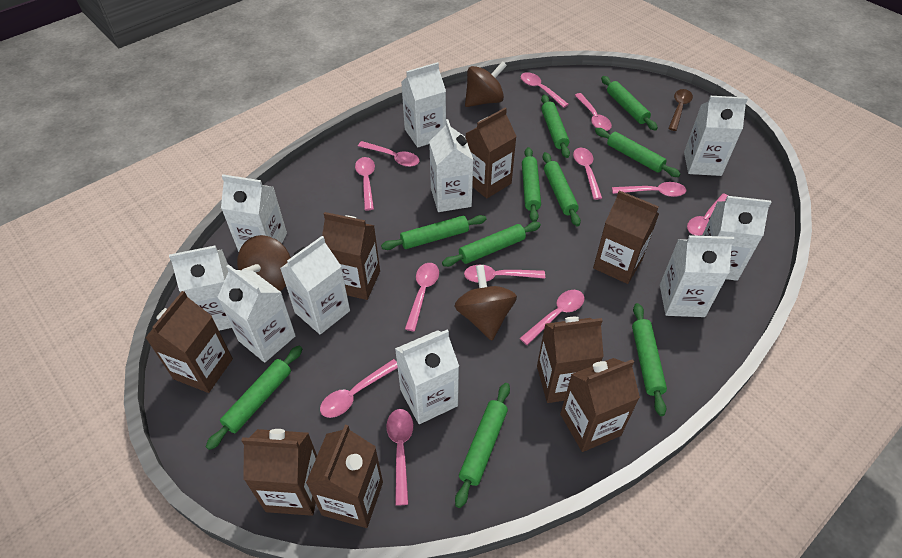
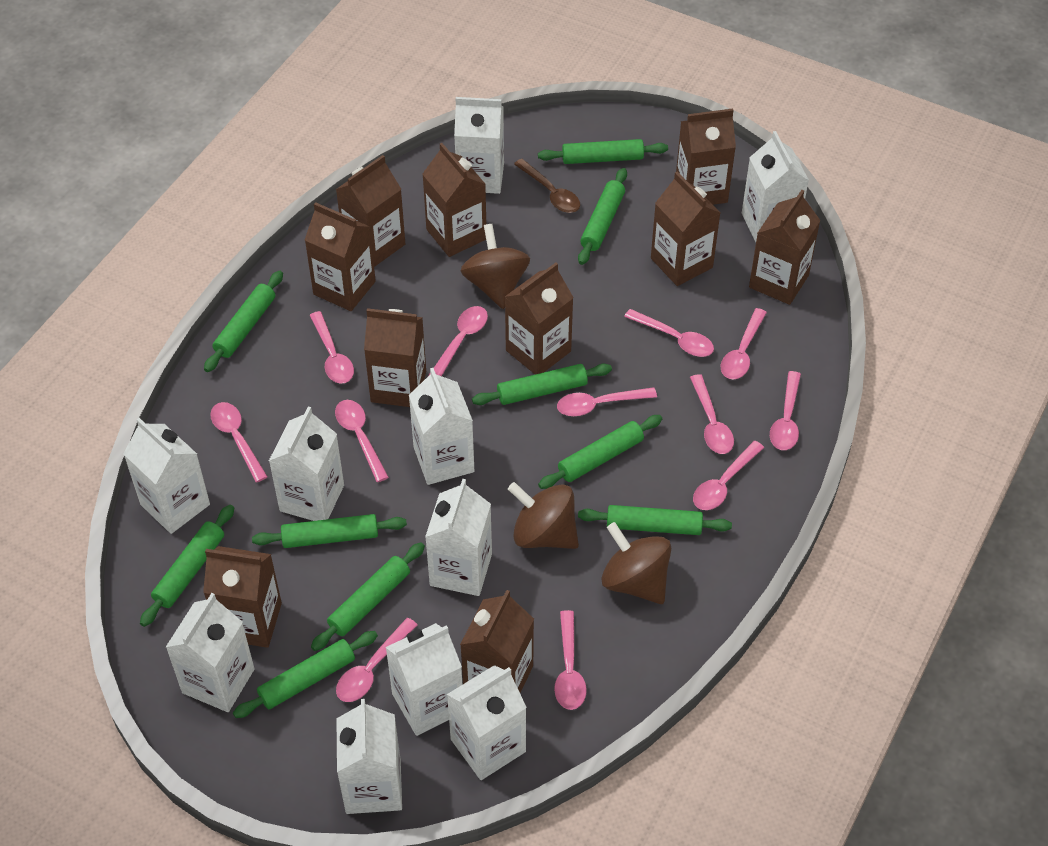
brown carton: 8 -> 10

